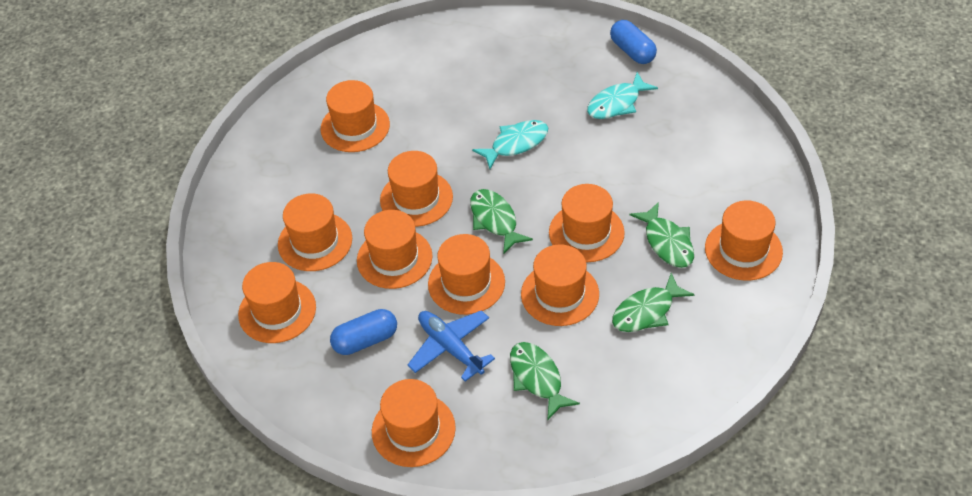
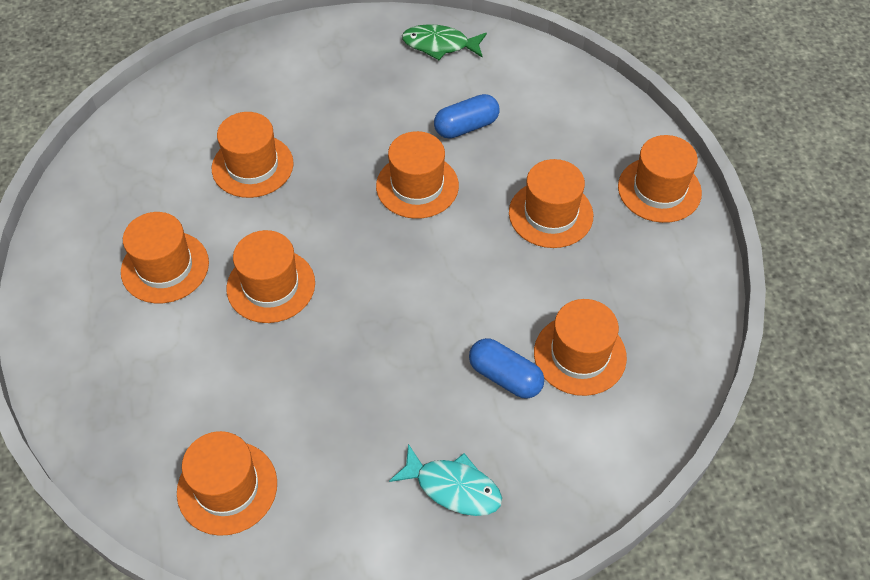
blue plane: 1 -> 0
green fish: 4 -> 1
orange hat: 10 -> 8
turquoise fish: 2 -> 1

